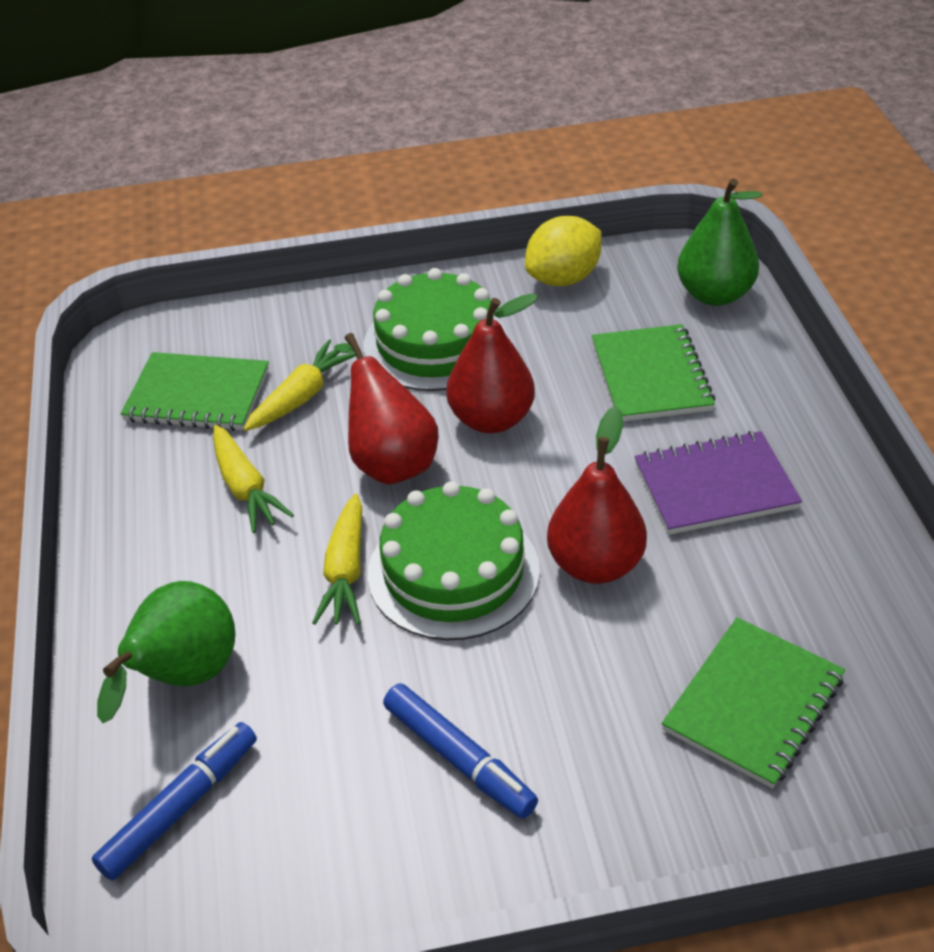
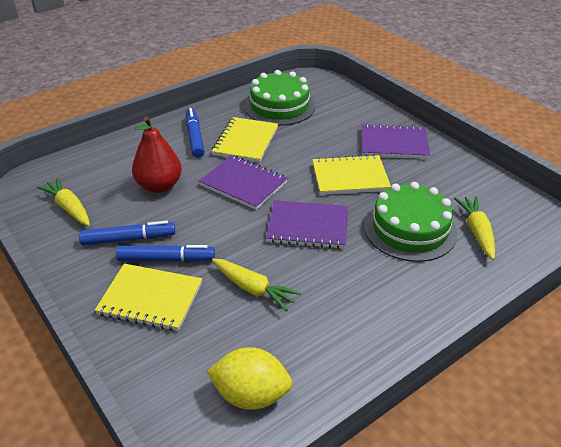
blue marker: 2 -> 3
green notebook: 3 -> 0
green pear: 2 -> 0
purple notebook: 1 -> 3
red pear: 3 -> 1
yellow notebook: 0 -> 3

